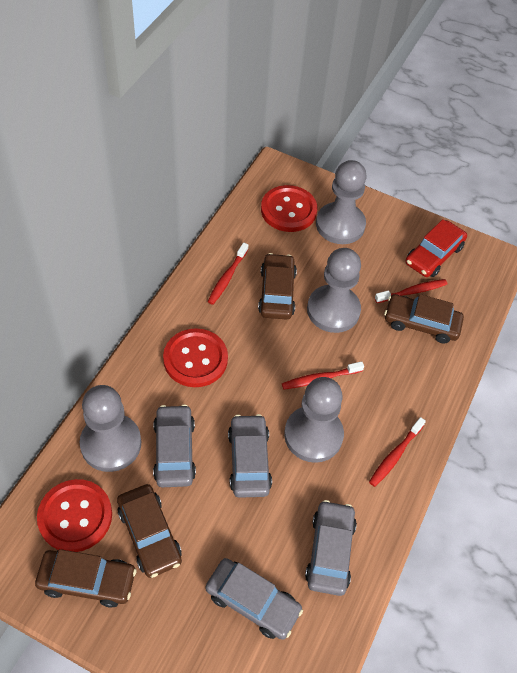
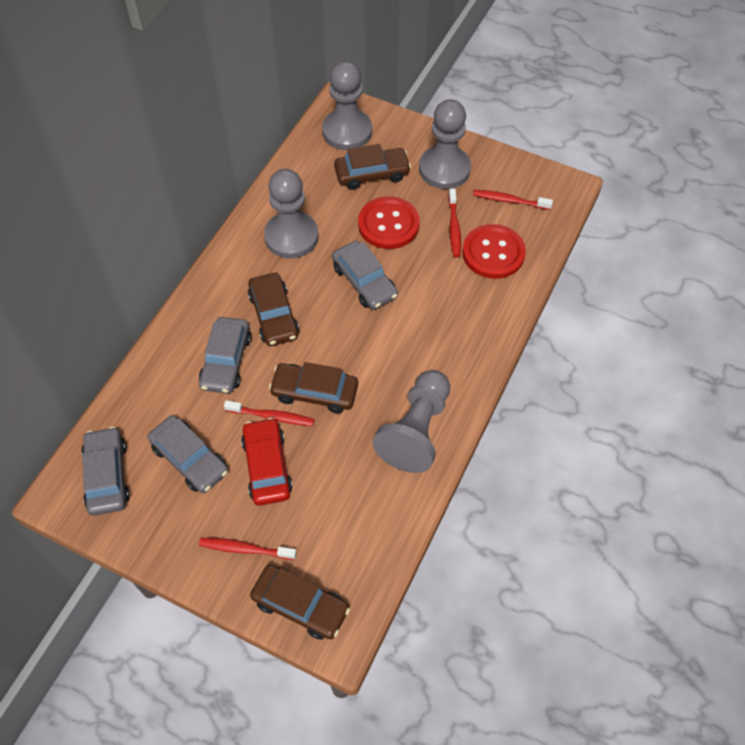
red button: 3 -> 2

